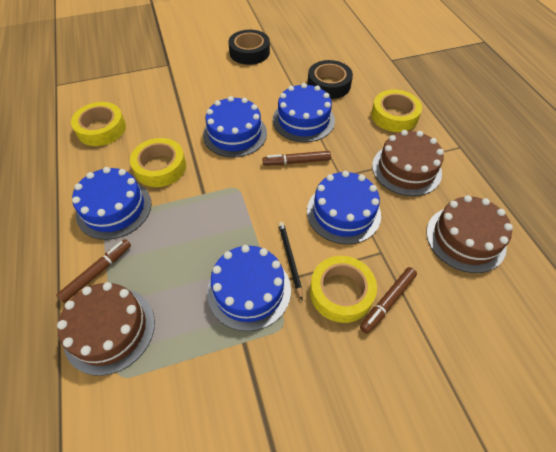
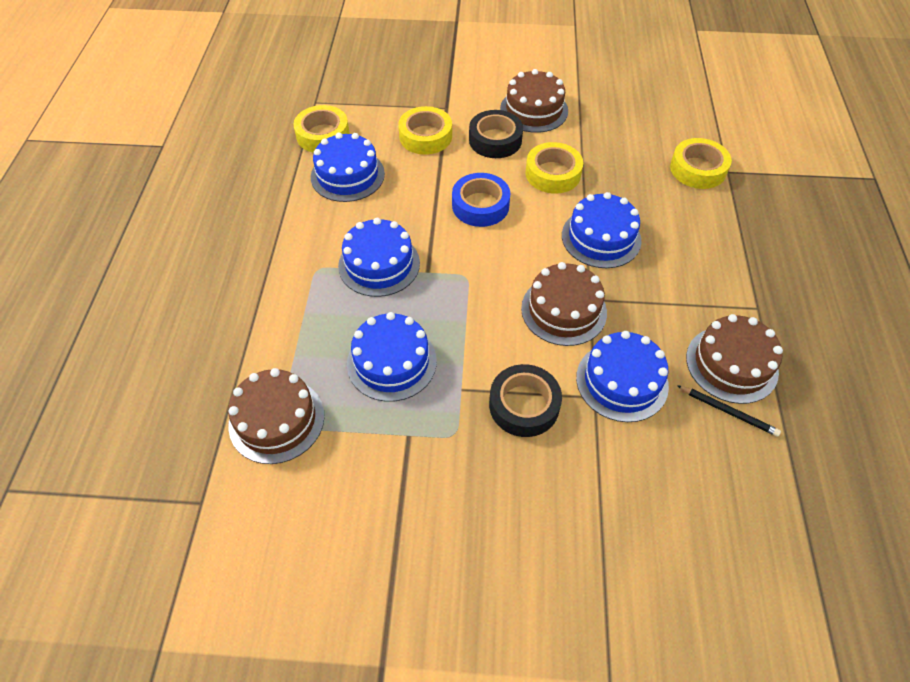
blue tape: 0 -> 1
brown cake: 3 -> 4
brown marker: 3 -> 0

